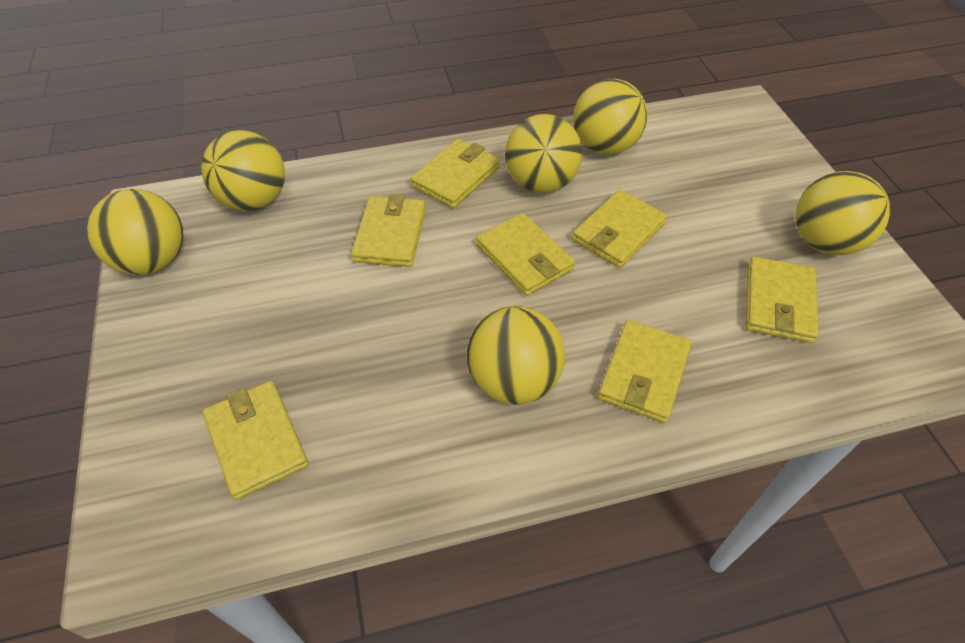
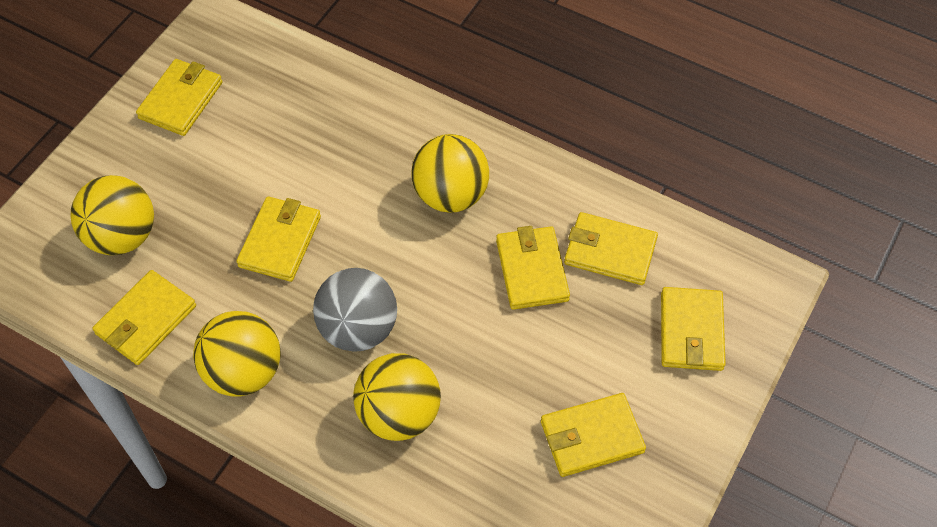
grey ball: 0 -> 1
yellow ball: 6 -> 4

